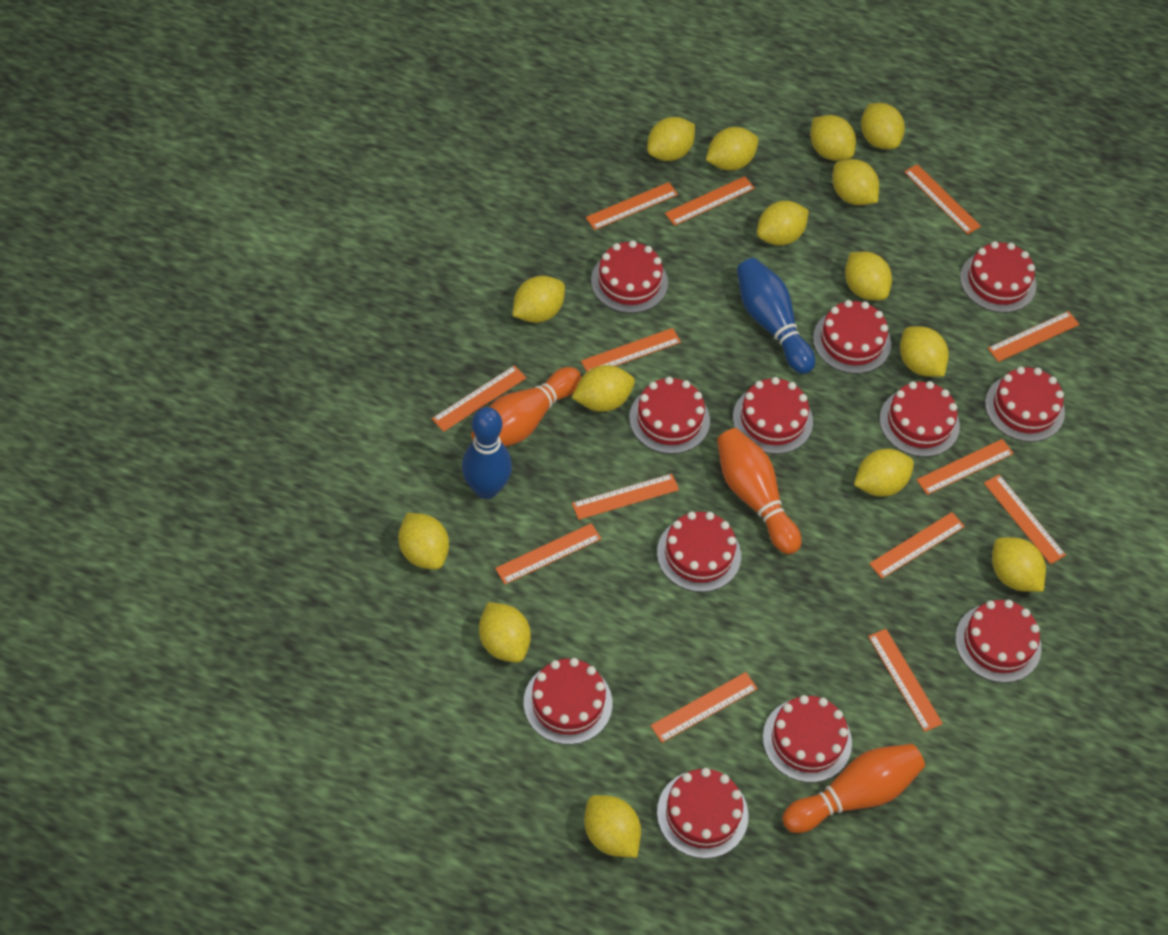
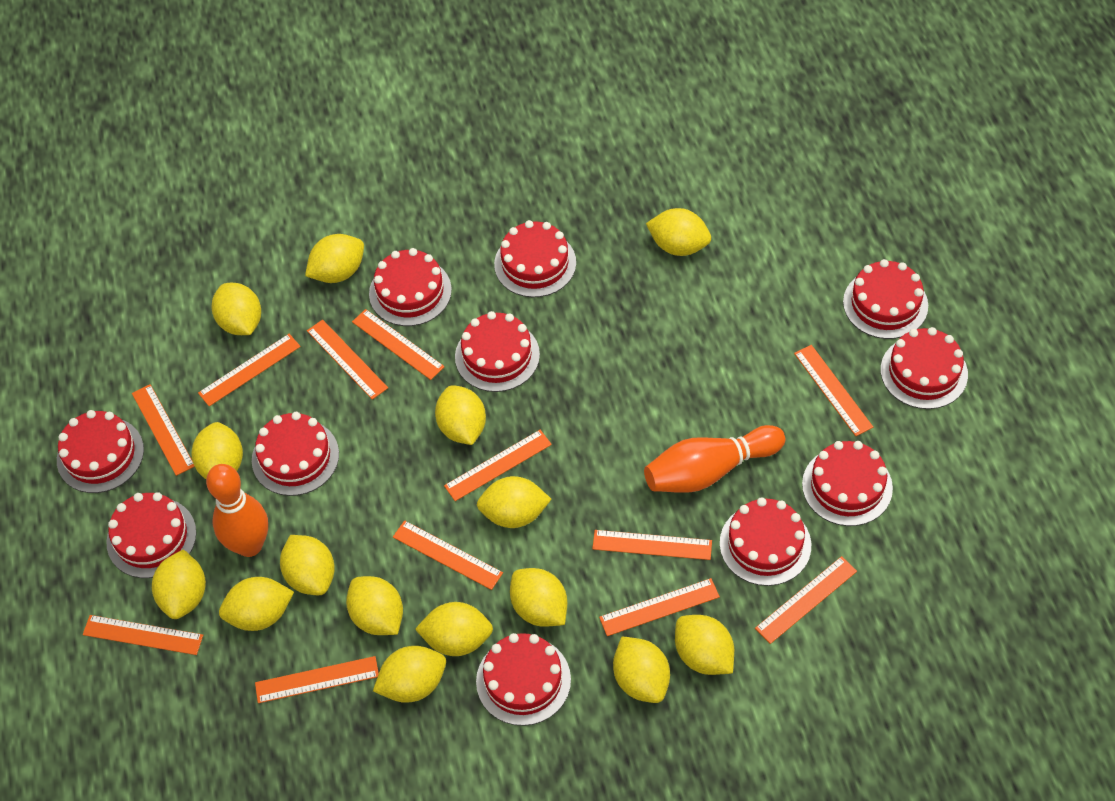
blue bowling pin: 2 -> 0
orange bowling pin: 3 -> 2
orange ruler: 13 -> 12
red cake: 12 -> 11

